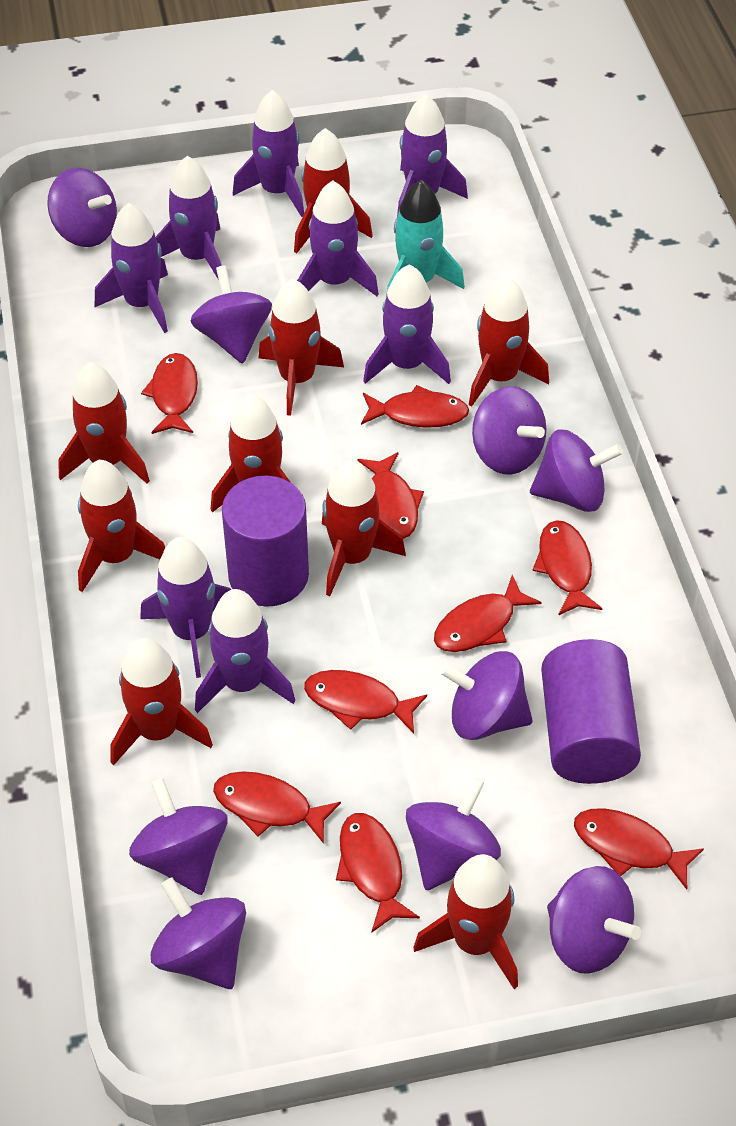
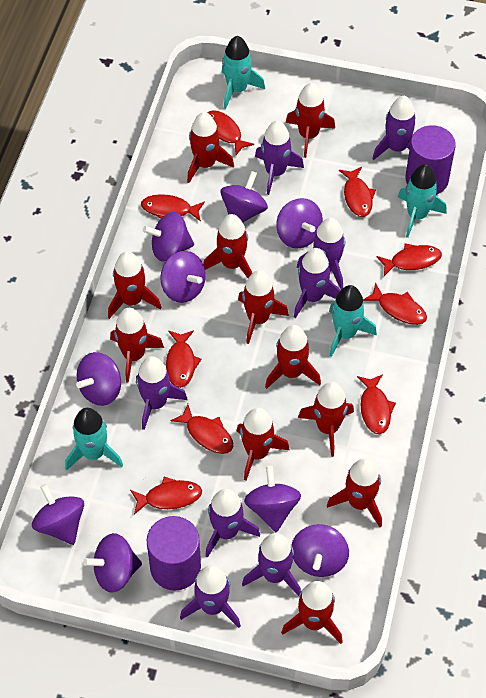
red rocket: 9 -> 11
turquoise rocket: 1 -> 4

